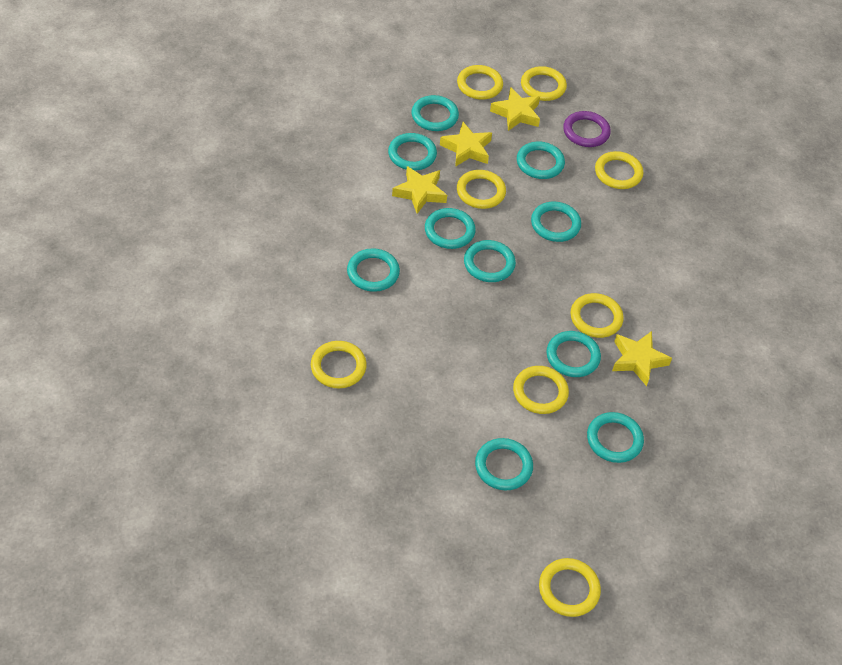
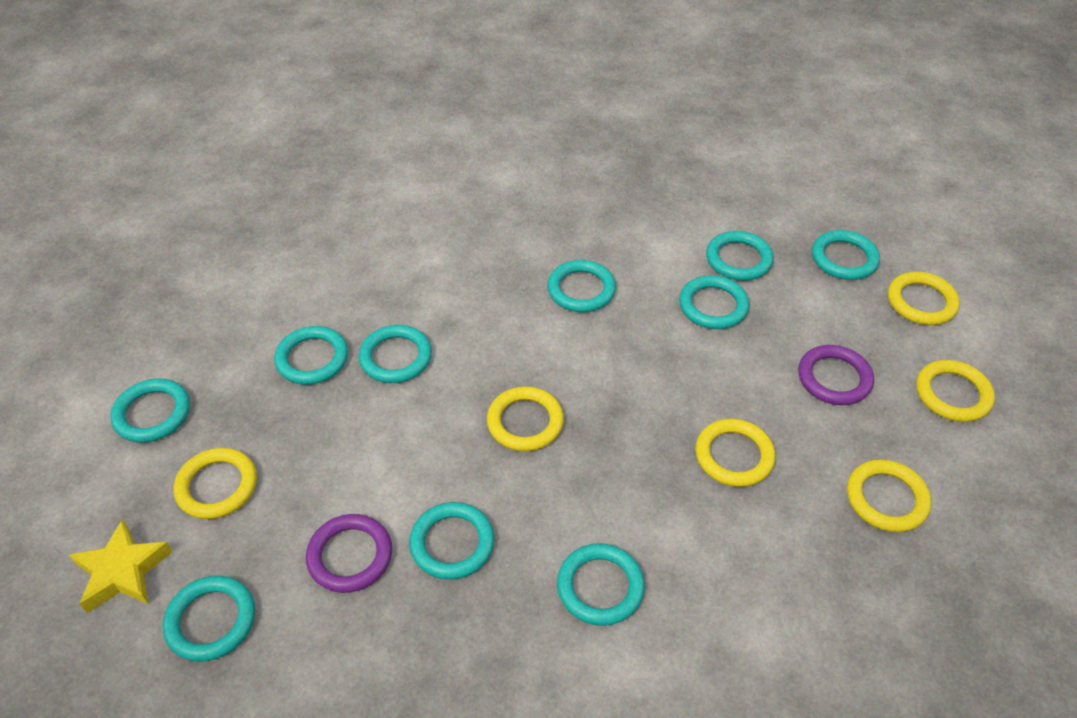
purple ring: 1 -> 2
yellow ring: 8 -> 6
yellow star: 4 -> 1

